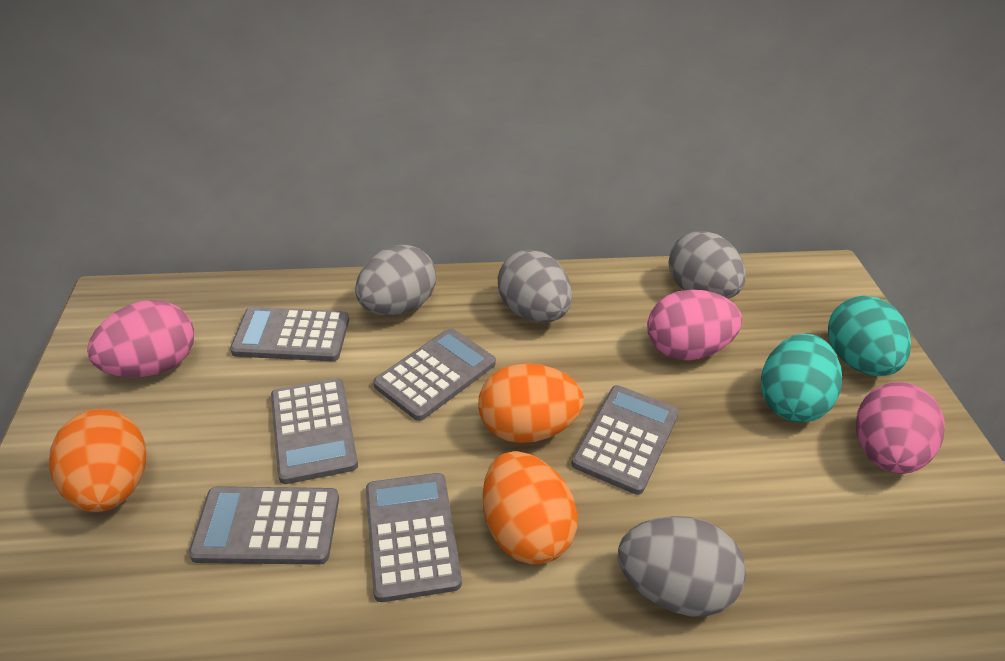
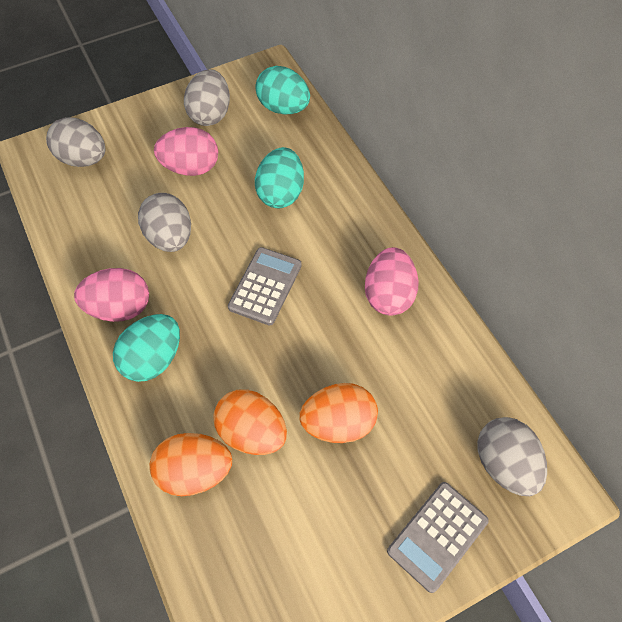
grey calculator: 6 -> 2
turquoise egg: 2 -> 3

